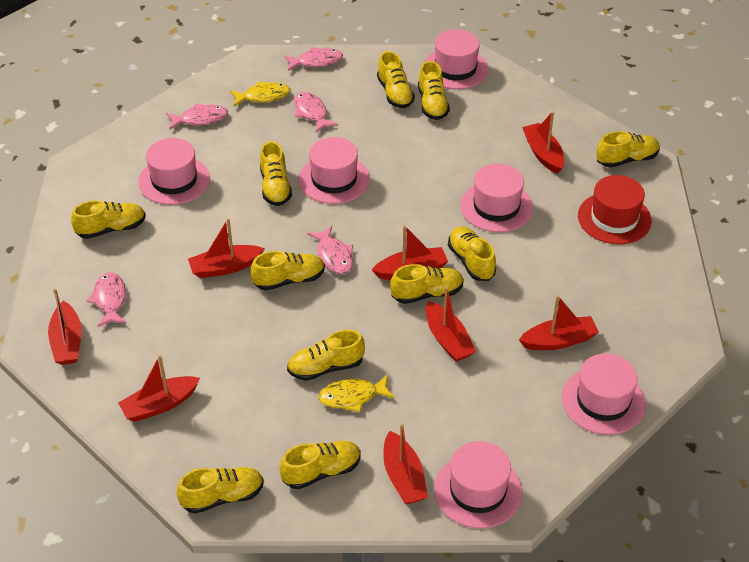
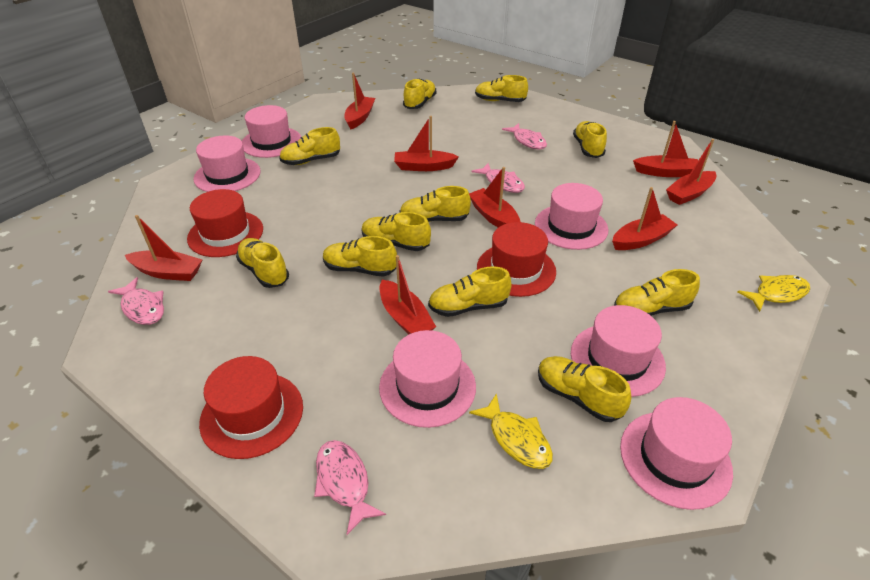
pink fish: 5 -> 4
red hat: 1 -> 3

